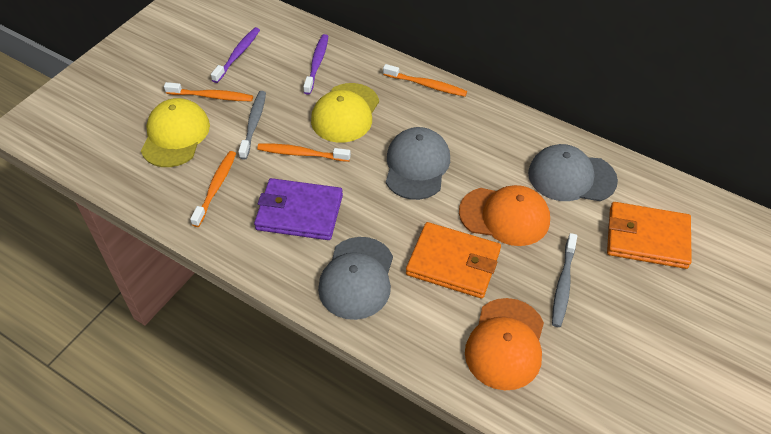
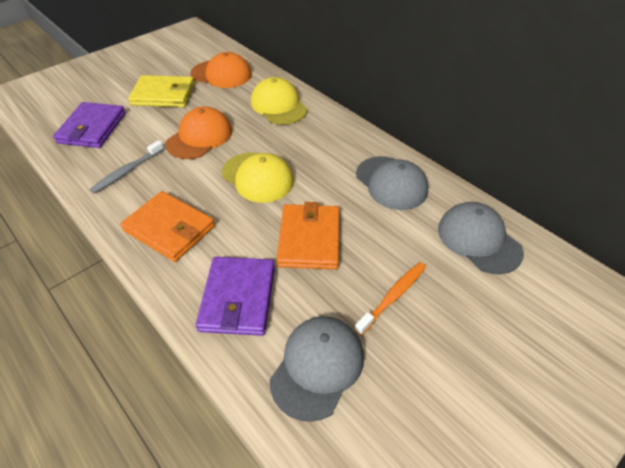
grey toothbrush: 2 -> 1
orange toothbrush: 4 -> 1
purple toothbrush: 2 -> 0
purple wallet: 1 -> 2
yellow wallet: 0 -> 1

